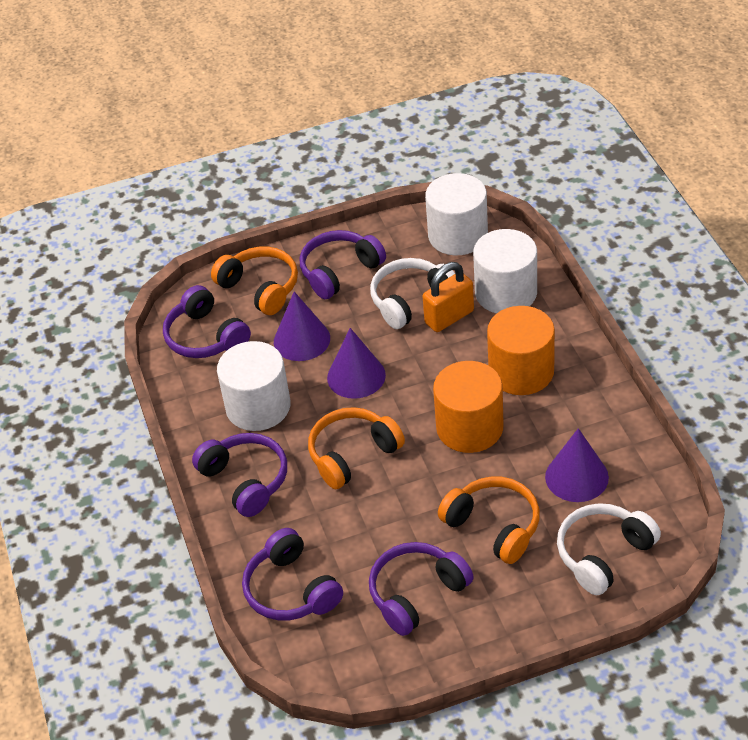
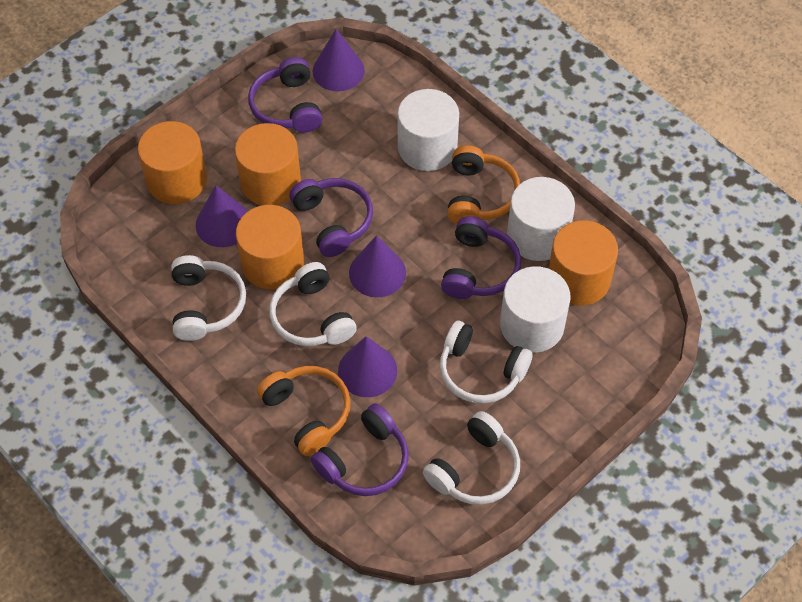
orange cylinder: 2 -> 4
orange headphones: 3 -> 2
orange padlock: 1 -> 0
purple cone: 3 -> 4
purple headphones: 5 -> 4
white headphones: 2 -> 4

